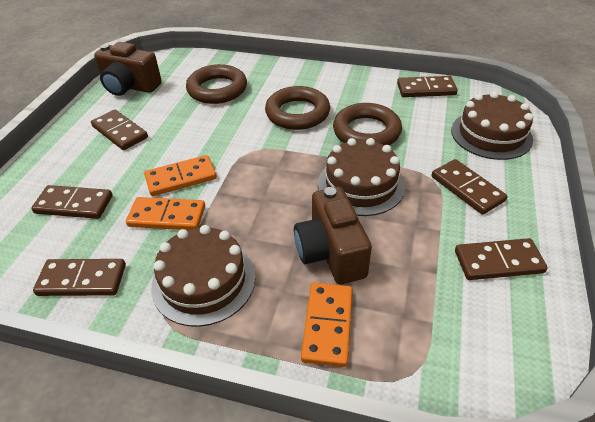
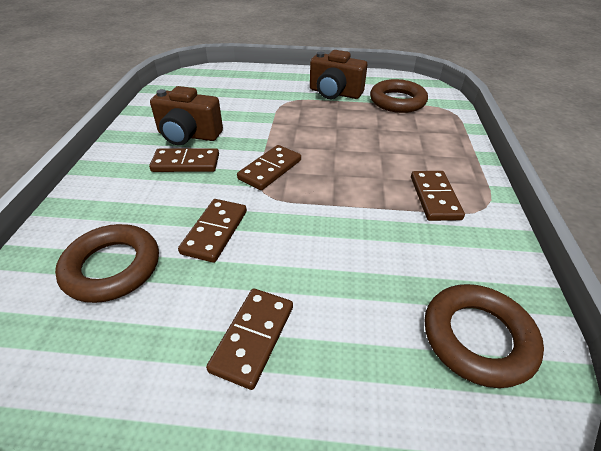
brown cake: 3 -> 0
brown domino: 6 -> 5
orange domino: 3 -> 0

